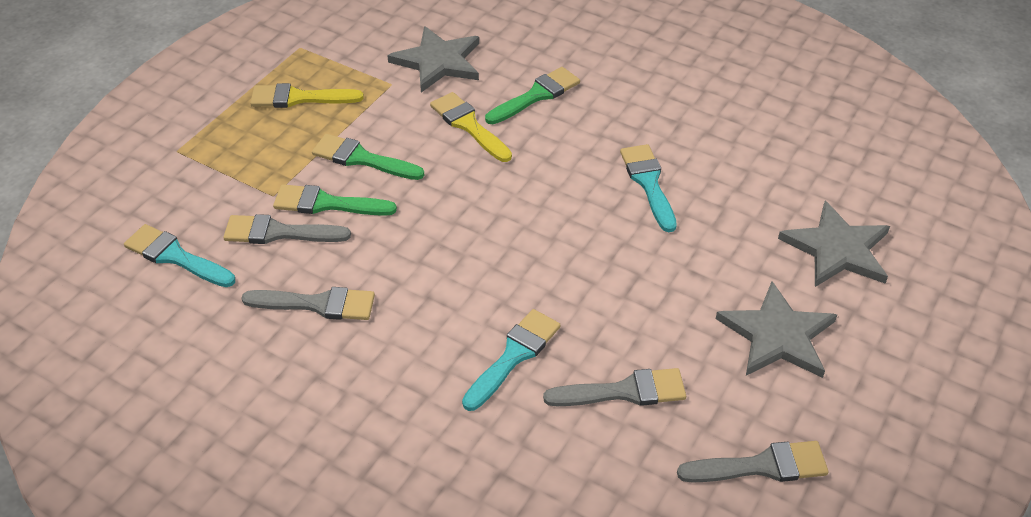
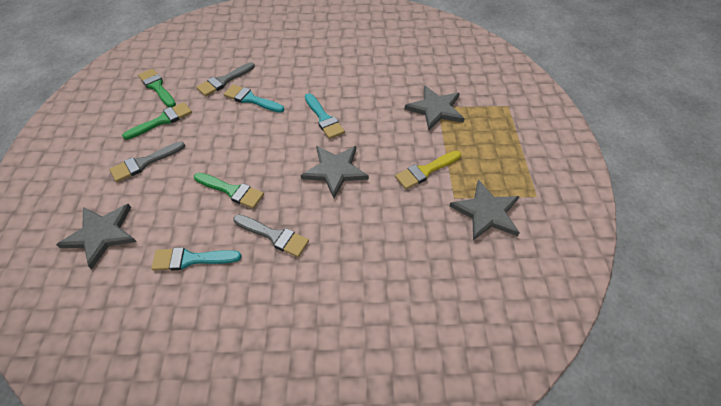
grey brush: 4 -> 3
grey star: 3 -> 4
yellow brush: 2 -> 1

